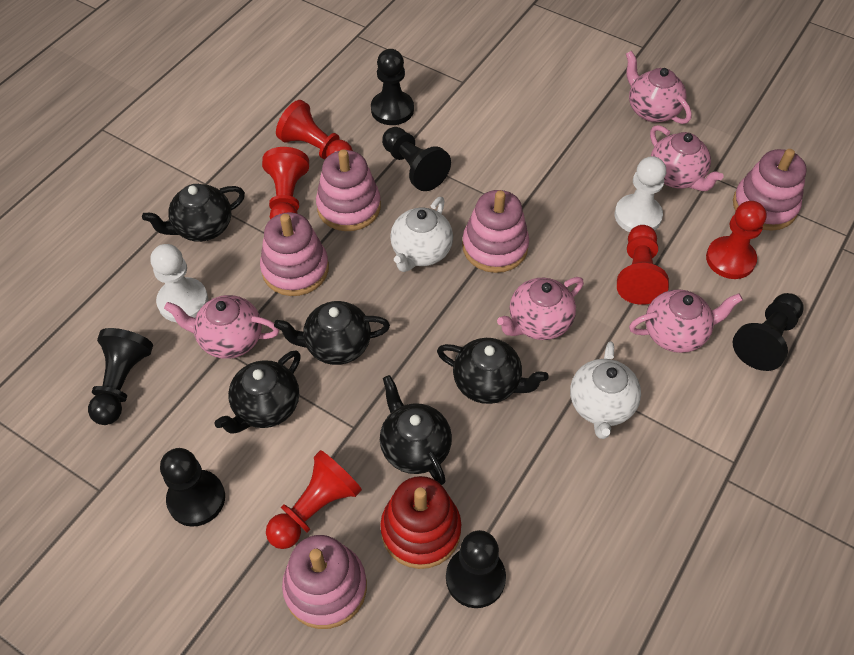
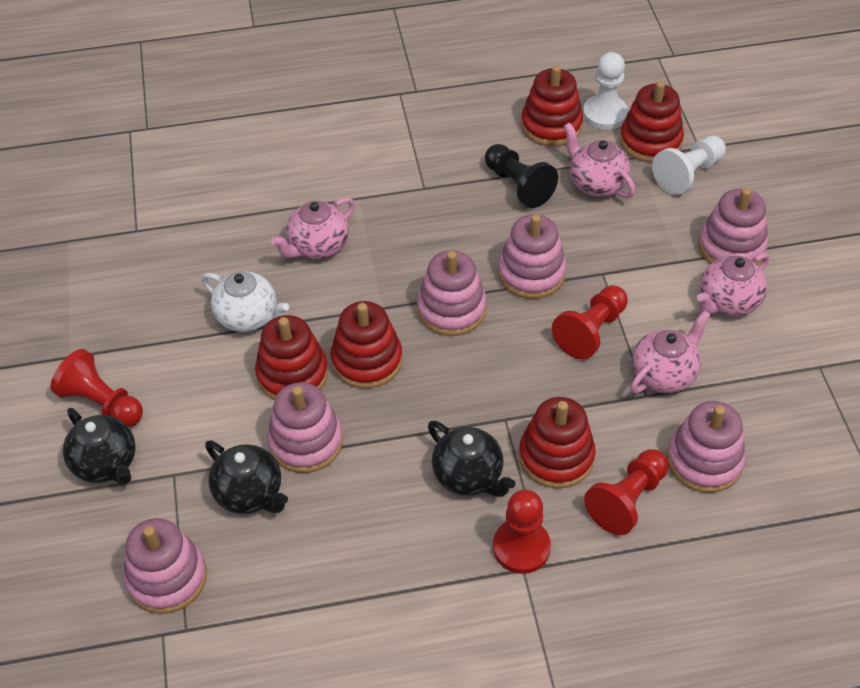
black pawn: 6 -> 1
black teapot: 5 -> 3
pink stacking toy: 5 -> 6
pink teapot: 5 -> 4
red pawn: 5 -> 4
red stacking toy: 1 -> 5
white teapot: 2 -> 1

